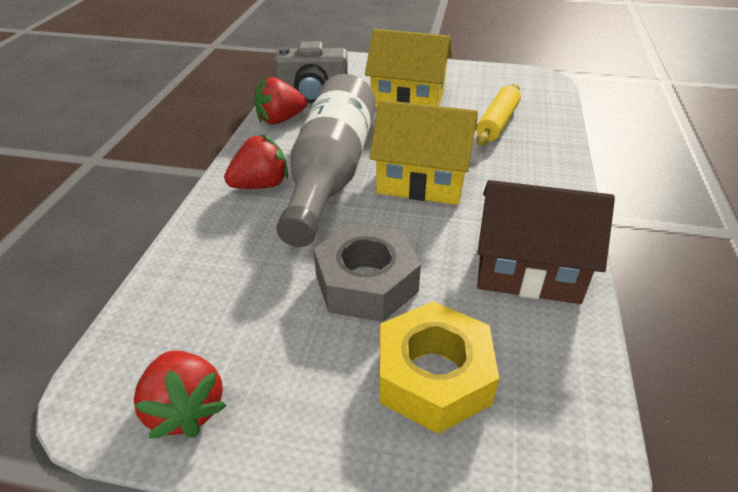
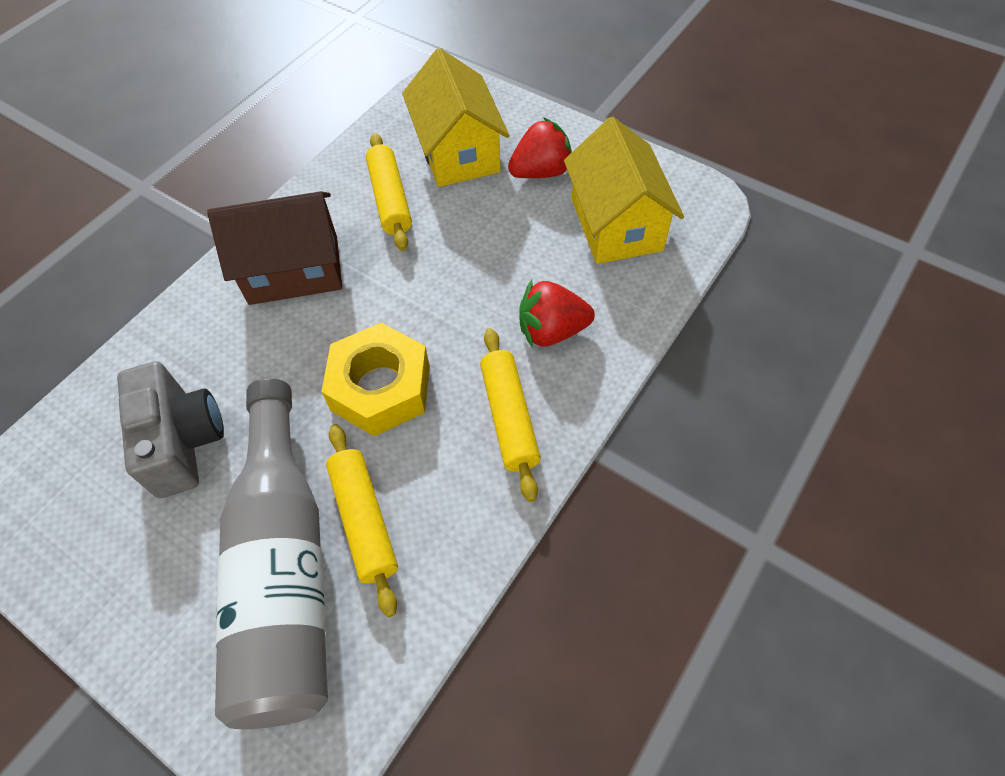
grey nut: 1 -> 0
red strawberry: 3 -> 2
yellow rolling pin: 1 -> 3

